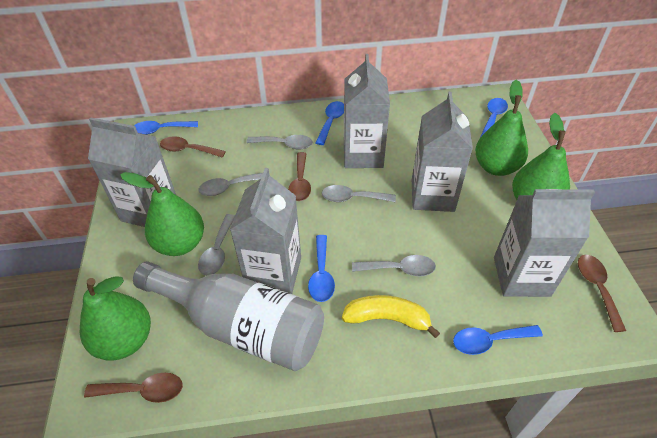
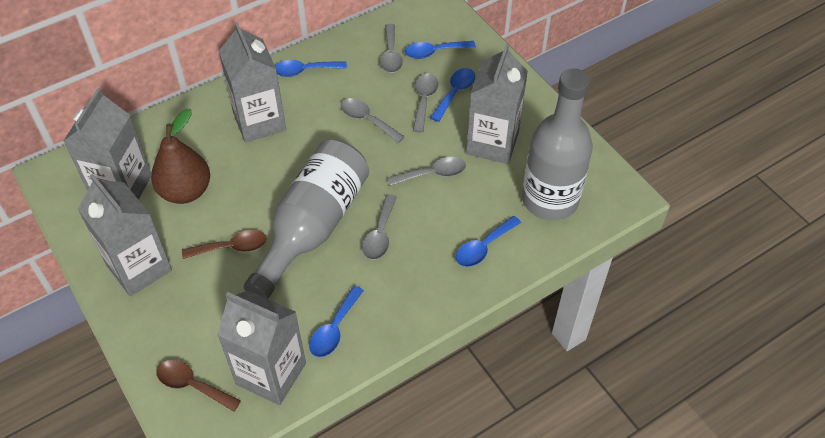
brown pear: 0 -> 1
brown spoon: 4 -> 2
green pear: 4 -> 0
grey bottle: 1 -> 2
yellow banana: 1 -> 0

